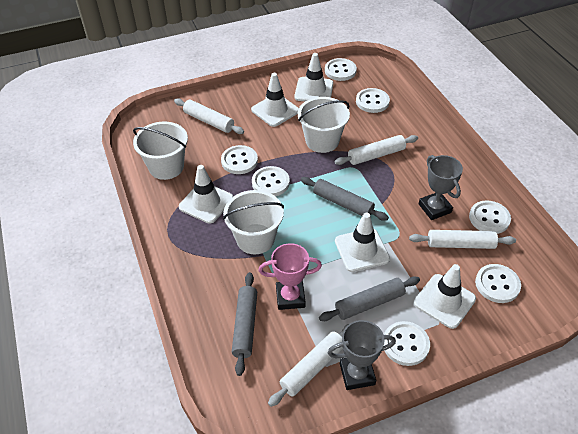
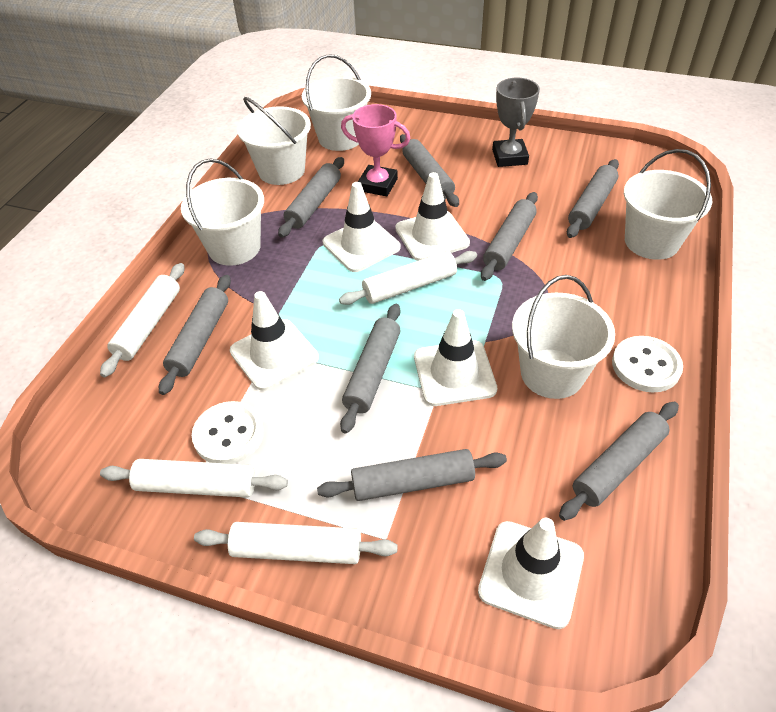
grey rolling pin: 3 -> 8
grey trophy: 2 -> 1
white bucket: 3 -> 5
white button: 7 -> 2

